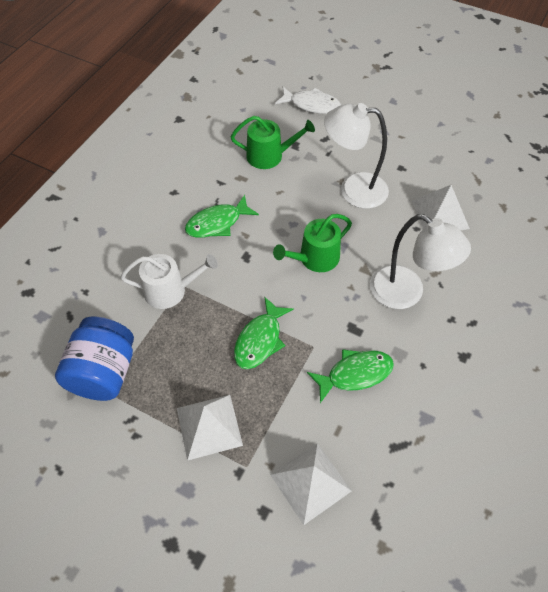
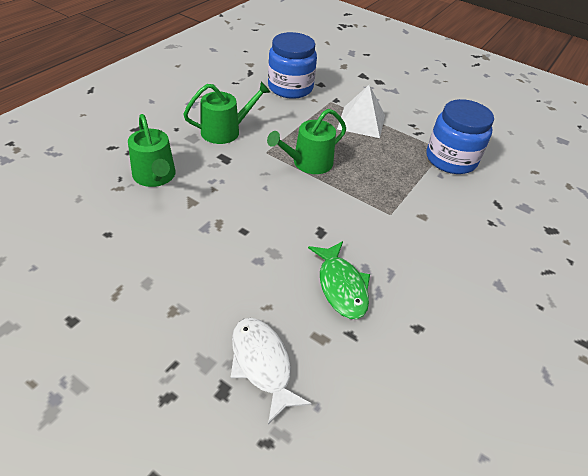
blue jar: 1 -> 2
green fish: 3 -> 1
green watering can: 2 -> 3
white lamp: 2 -> 0
white pyramid: 3 -> 1
white watering can: 1 -> 0

